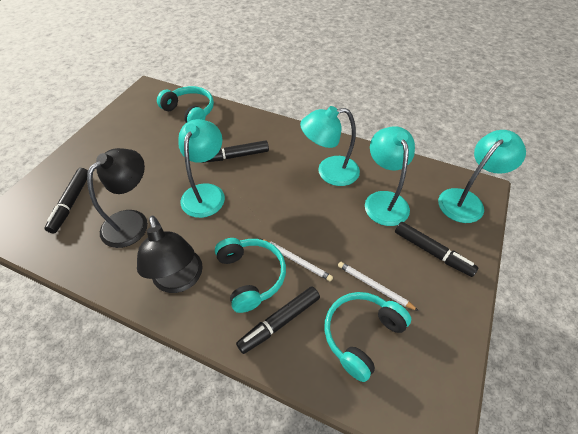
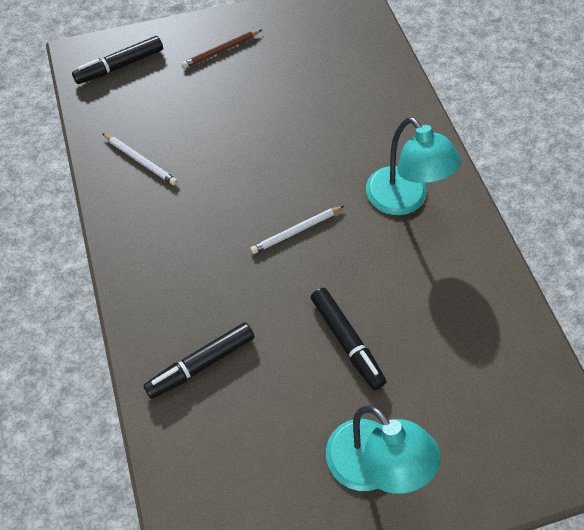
black lamp: 2 -> 0
black marker: 4 -> 3
brown pencil: 0 -> 1
turquoise headphones: 3 -> 0
turquoise lamp: 4 -> 2

